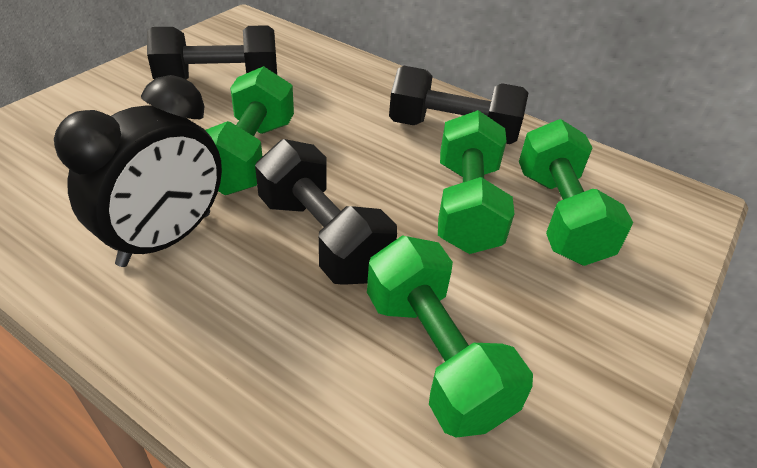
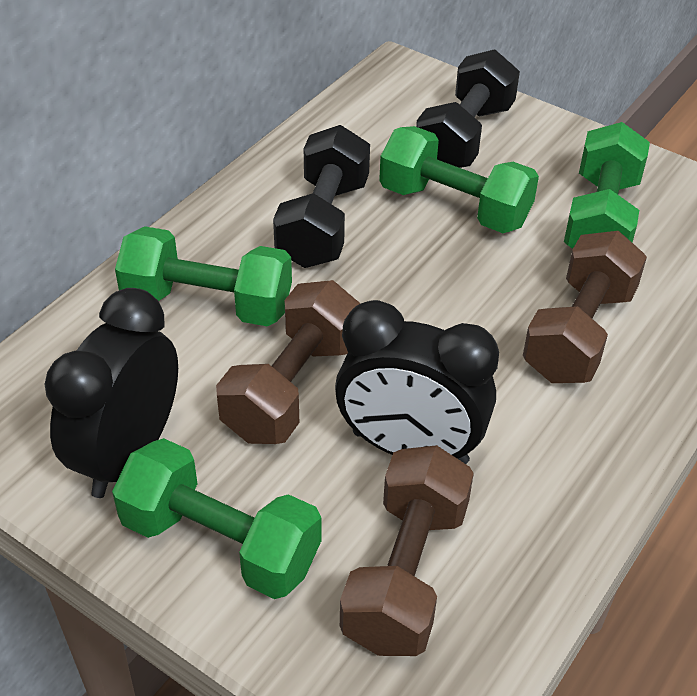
black clock: 1 -> 2
black dumbbell: 3 -> 2
brown dumbbell: 0 -> 3

